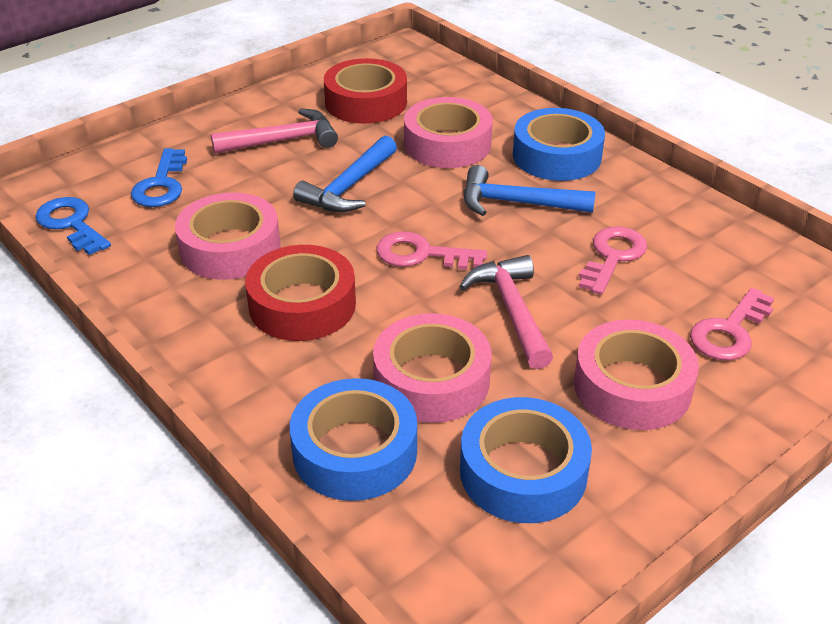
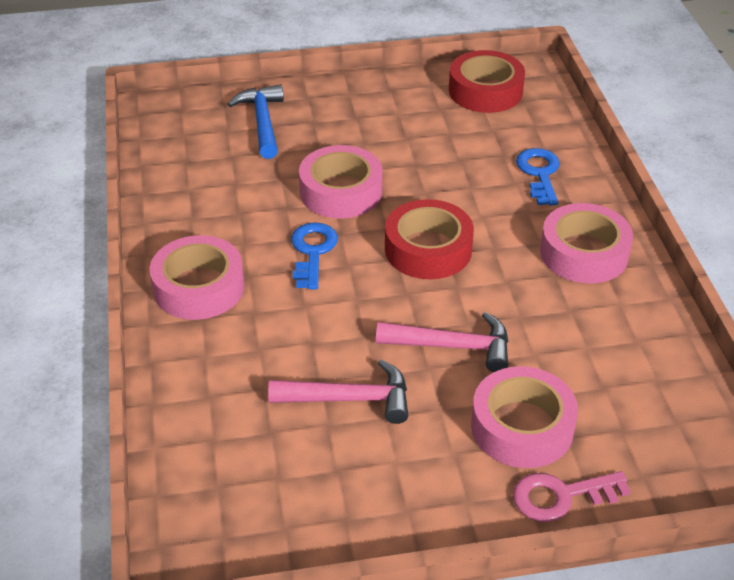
blue hammer: 2 -> 1
blue tape: 3 -> 0
pink key: 3 -> 1

